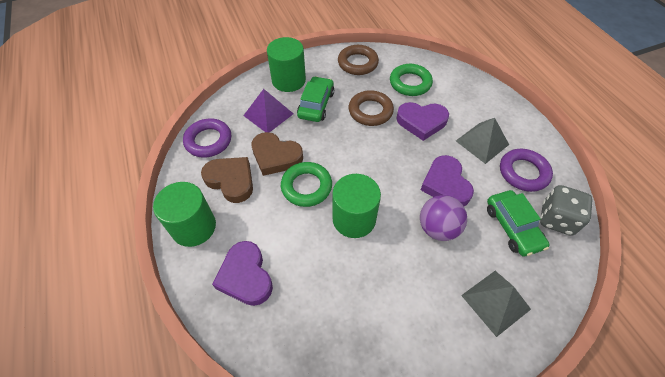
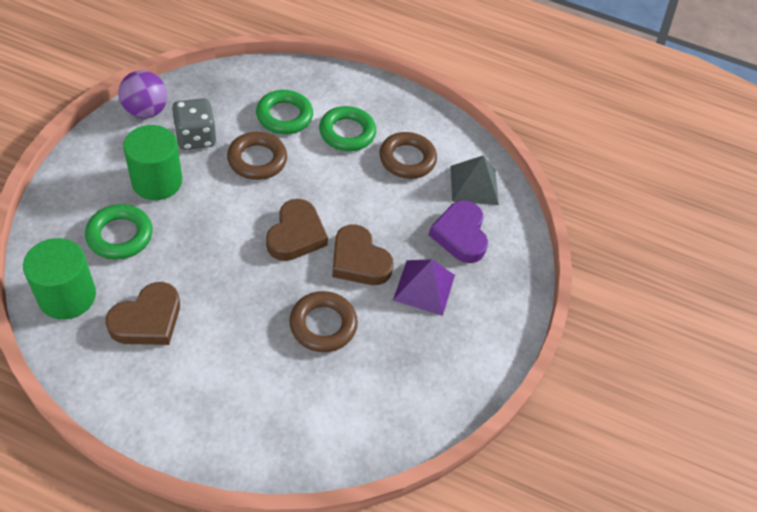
brown heart: 2 -> 3
brown ring: 2 -> 3
green car: 2 -> 0
green cylinder: 3 -> 2
green ring: 2 -> 3
grey pyramid: 2 -> 1
purple heart: 3 -> 1
purple ring: 2 -> 0

